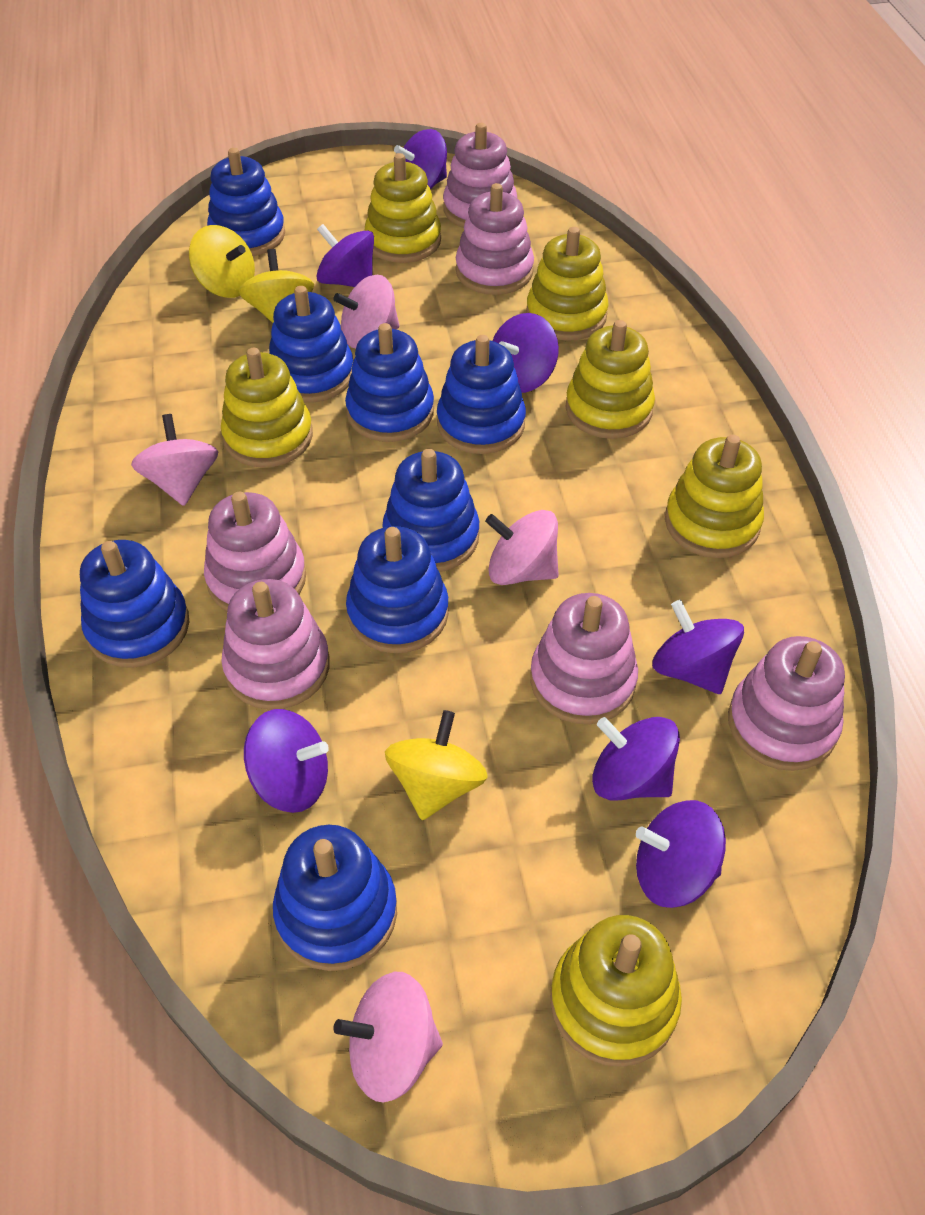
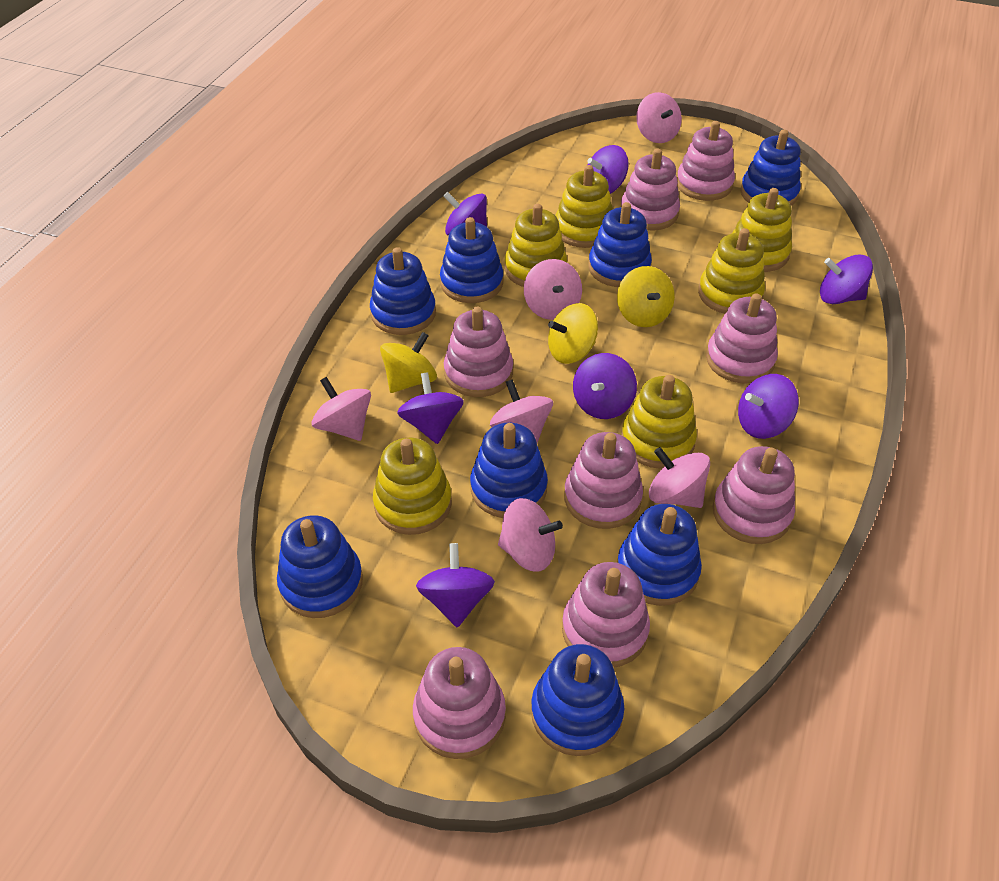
pink spinning top: 4 -> 6
pink stacking toy: 6 -> 8

